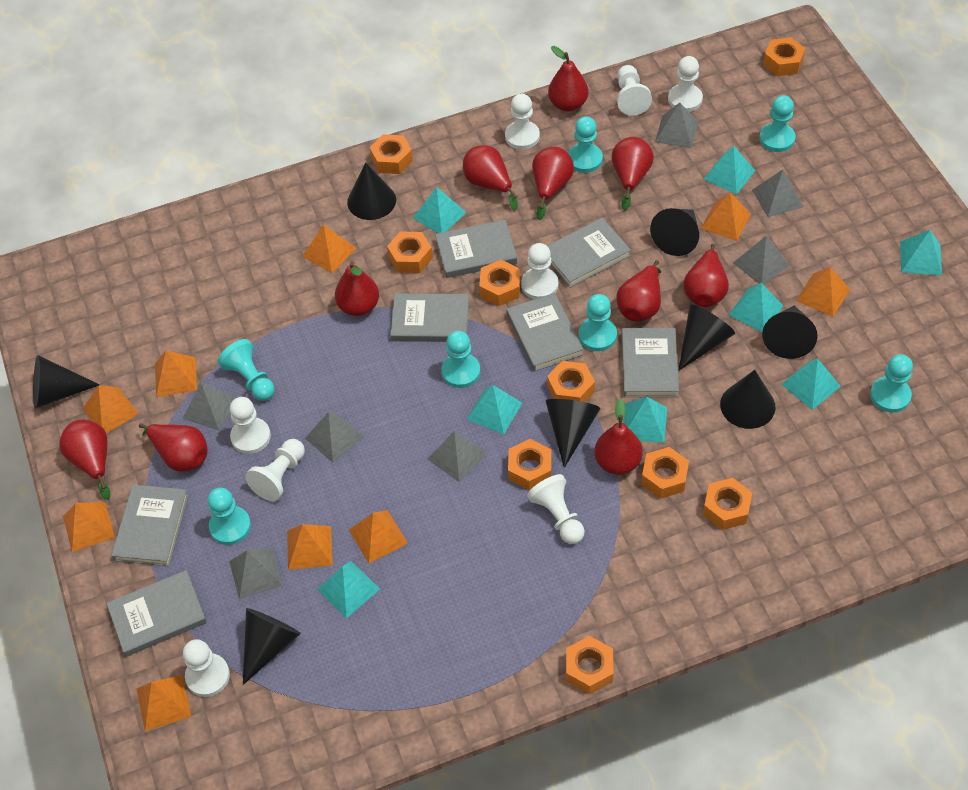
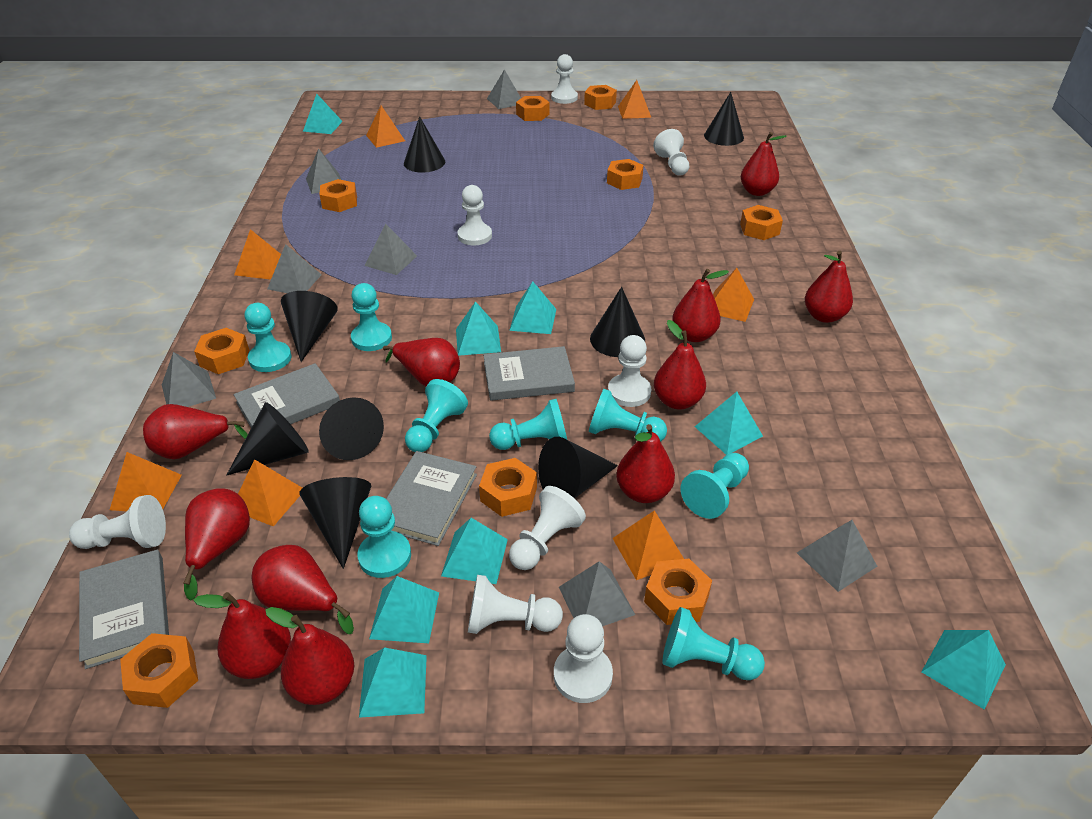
grey book: 7 -> 4
orange pyramid: 9 -> 7
red pear: 10 -> 11
turquoise pawn: 7 -> 8

